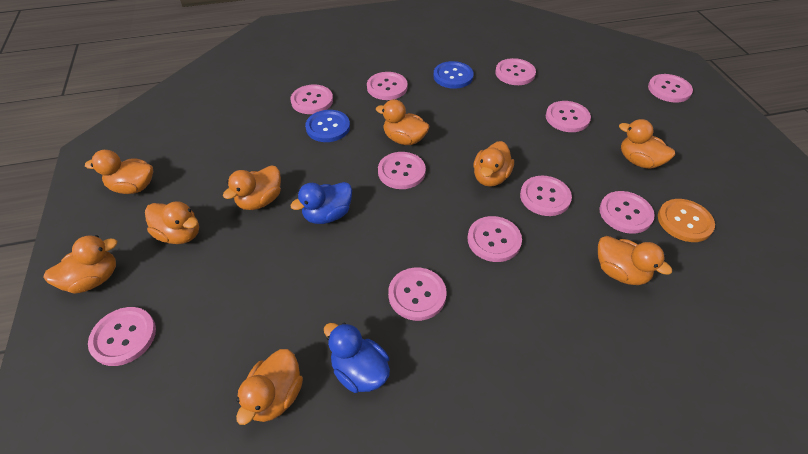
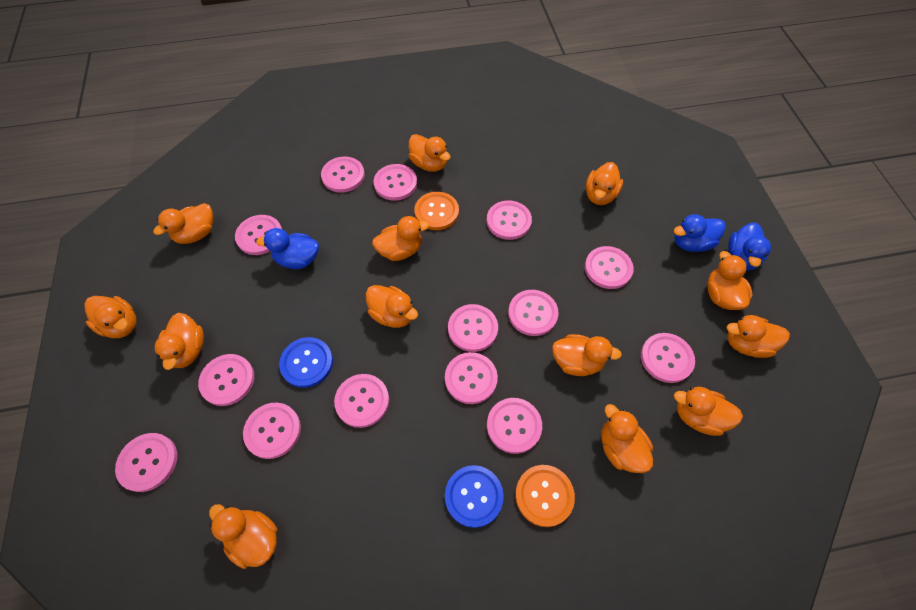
blue duck: 2 -> 3
orange button: 1 -> 2
orange duck: 9 -> 13
pink button: 11 -> 14

